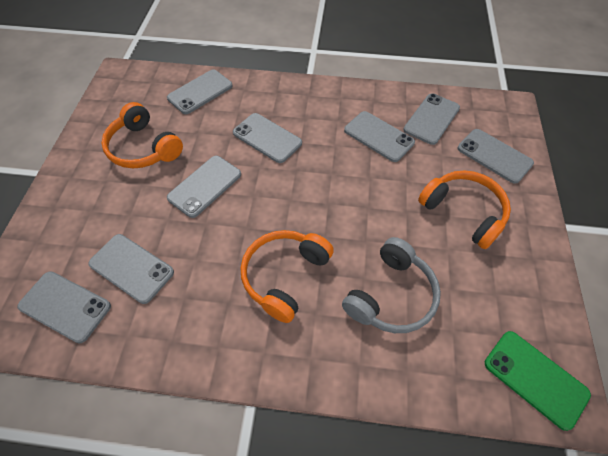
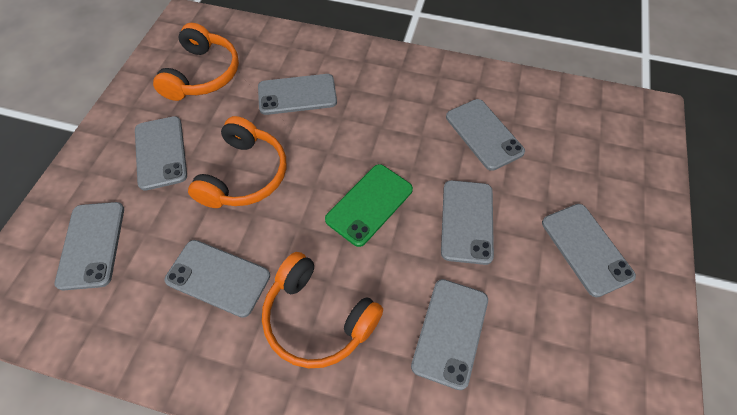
grey headphones: 1 -> 0

